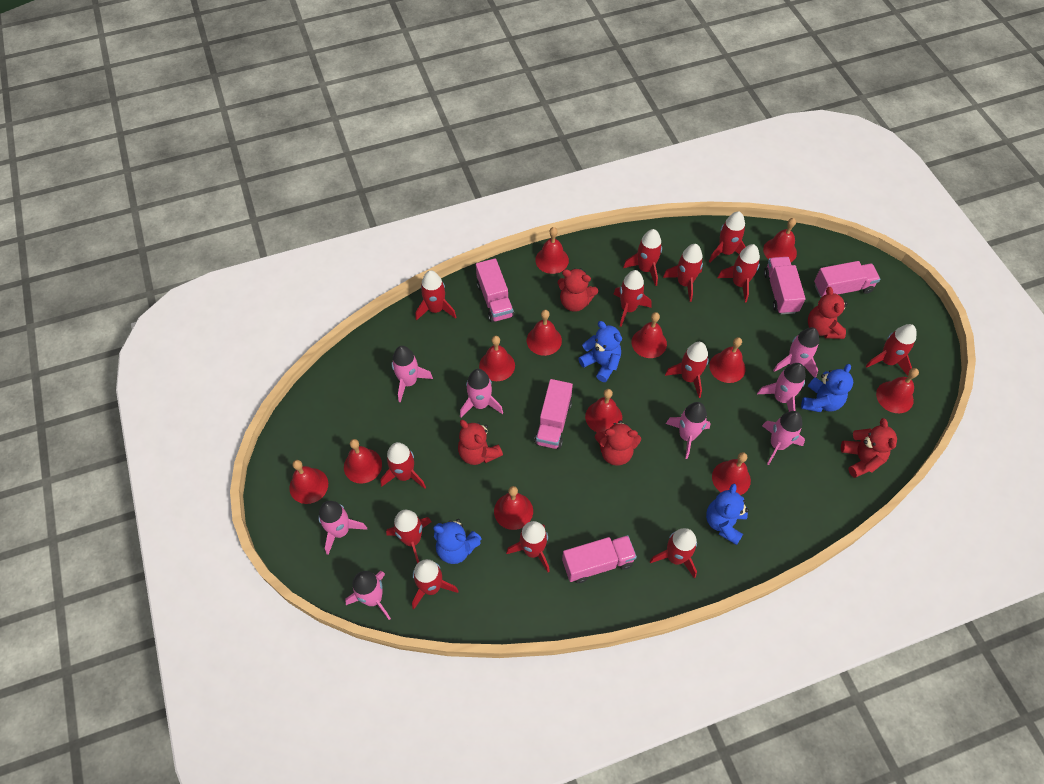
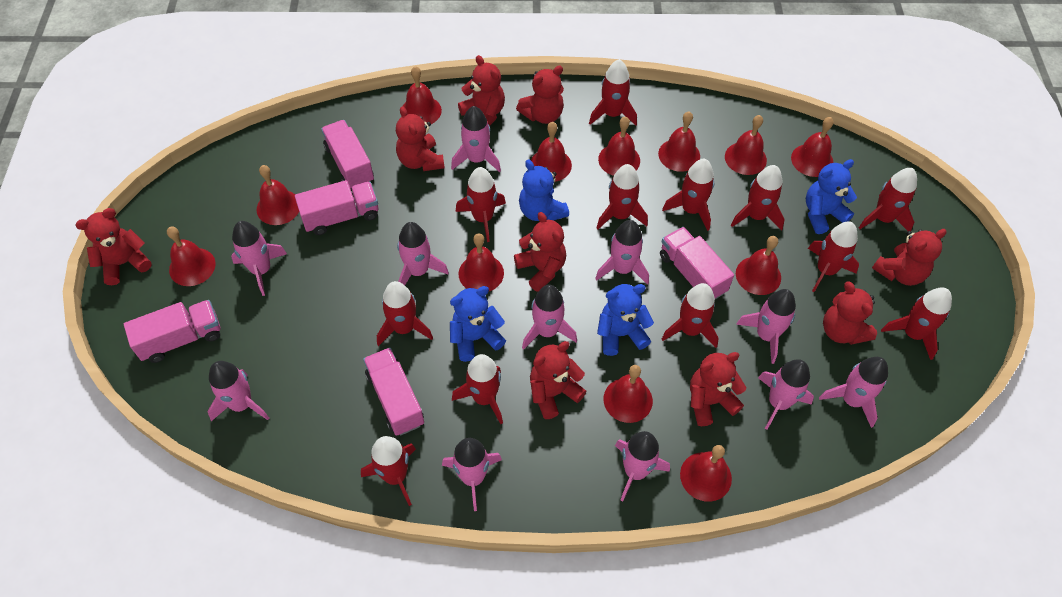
pink rocket: 8 -> 11
red rocket: 13 -> 12
red teddy bear: 5 -> 9

